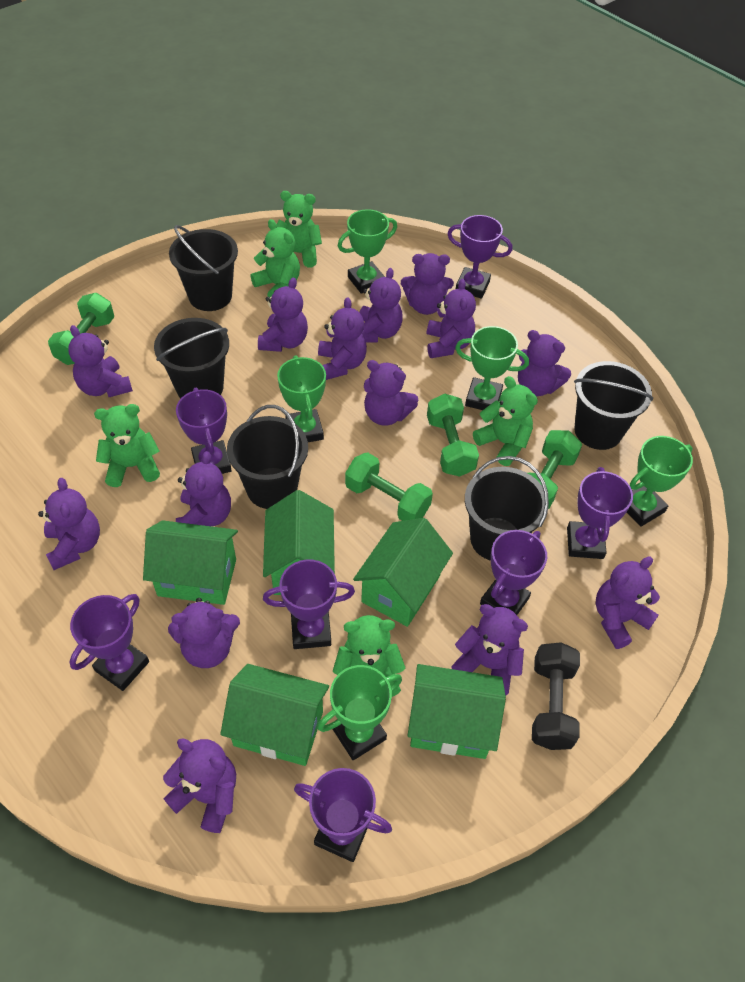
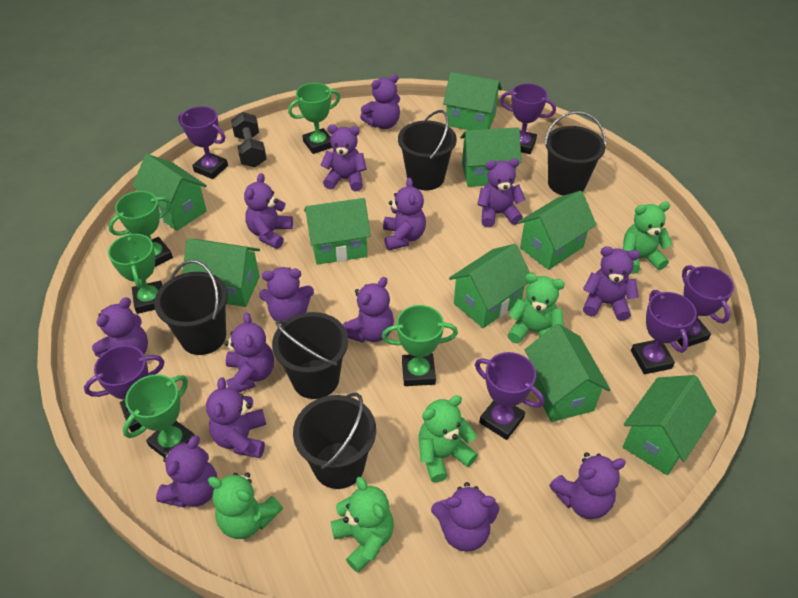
green dumbbell: 4 -> 0
green house: 5 -> 9
purple trophy: 7 -> 6

